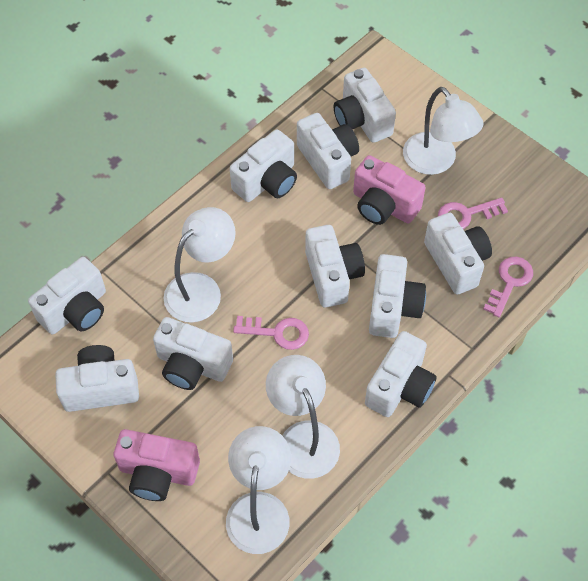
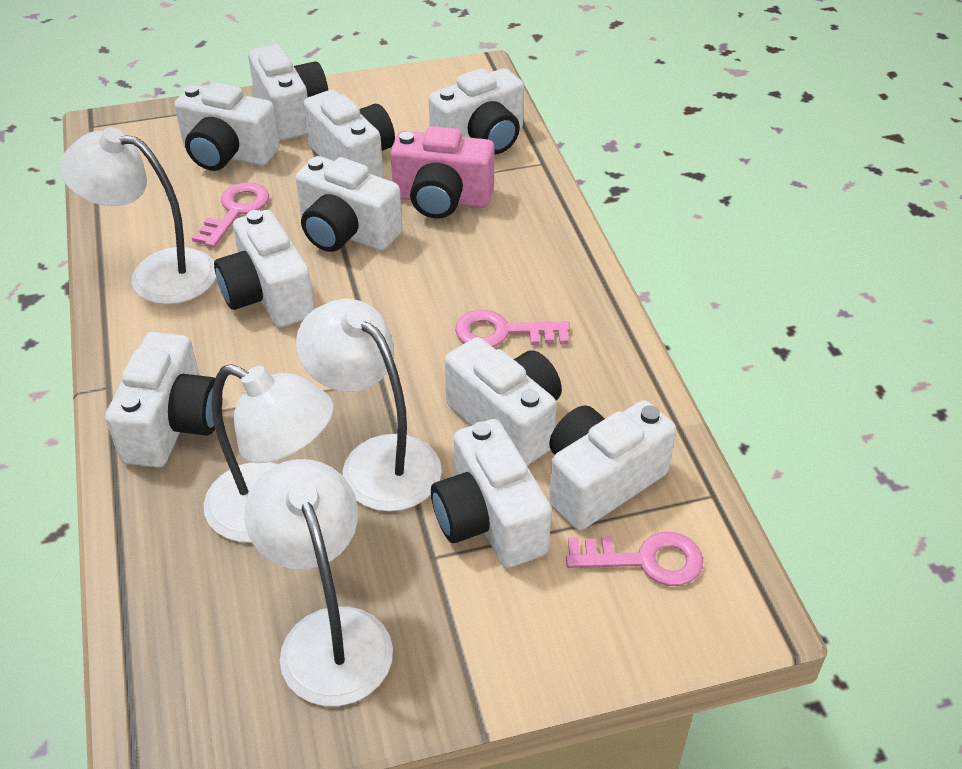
pink camera: 2 -> 1

